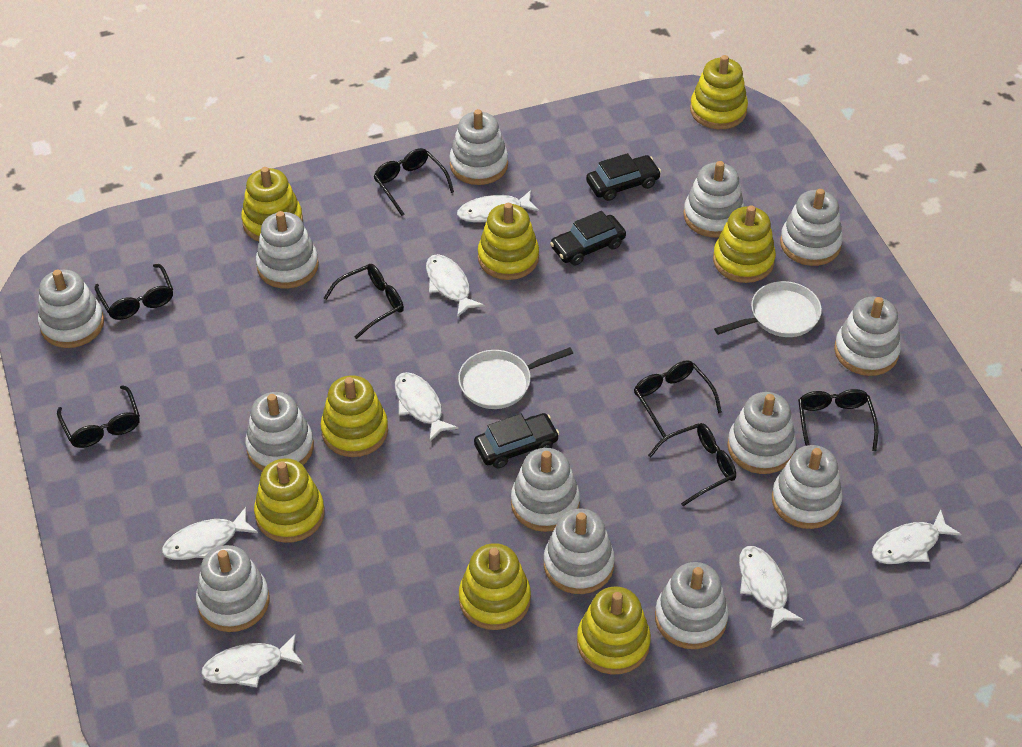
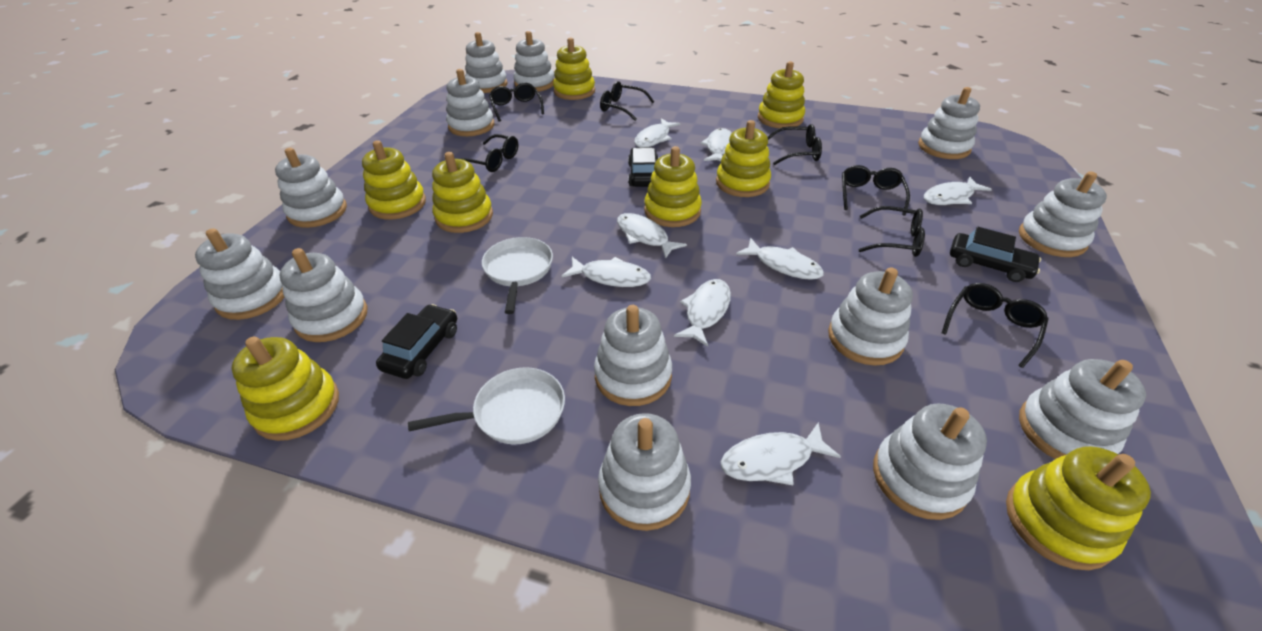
white fish: 7 -> 8

